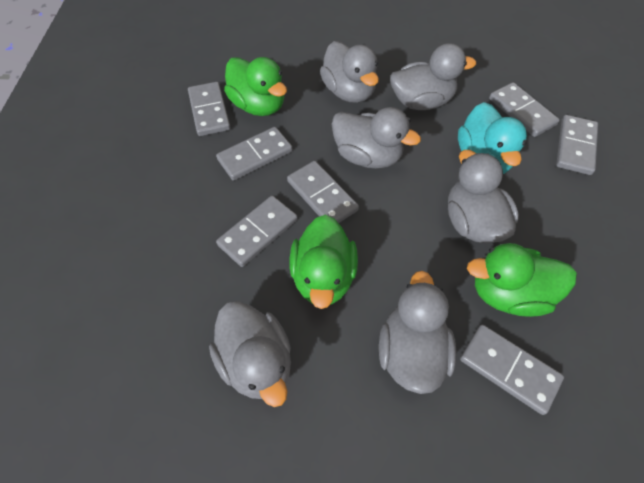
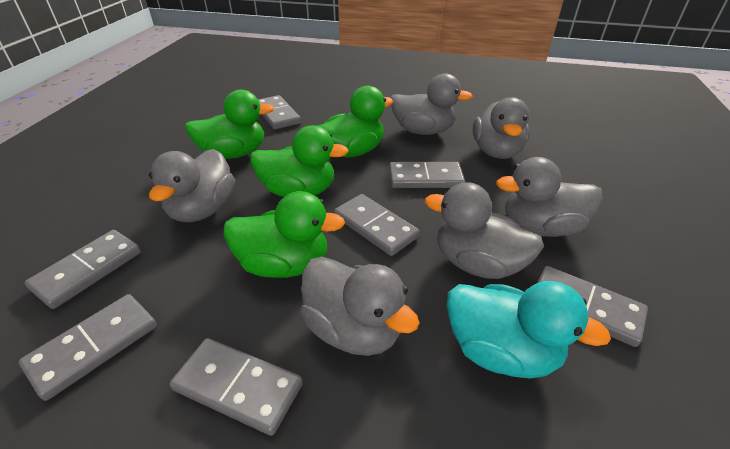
green duck: 3 -> 4

